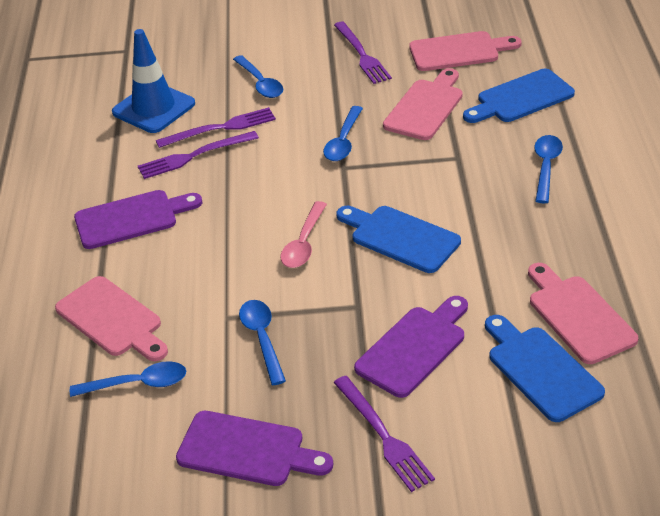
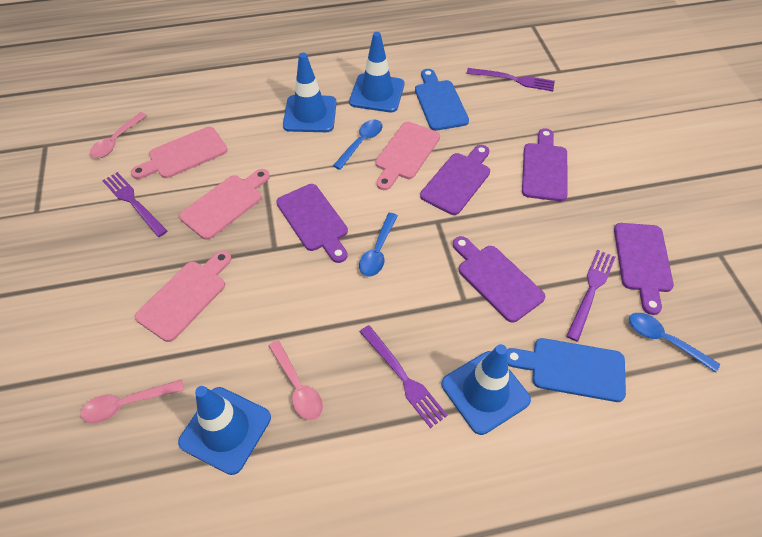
blue cutting board: 3 -> 2
blue spoon: 5 -> 3
blue traffic cone: 1 -> 4
pink spoon: 1 -> 3
purple cutting board: 3 -> 5

